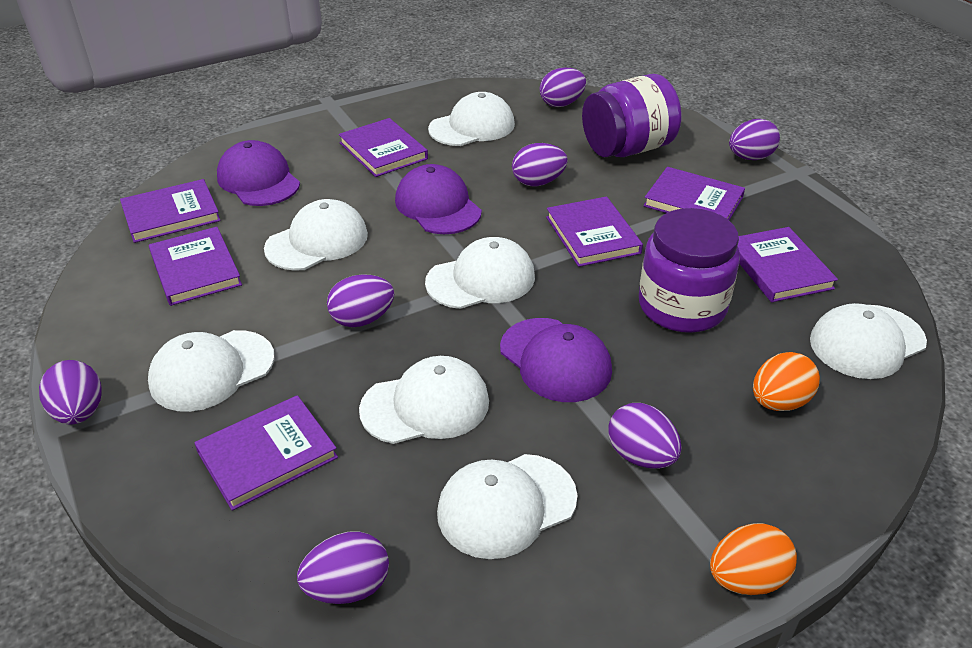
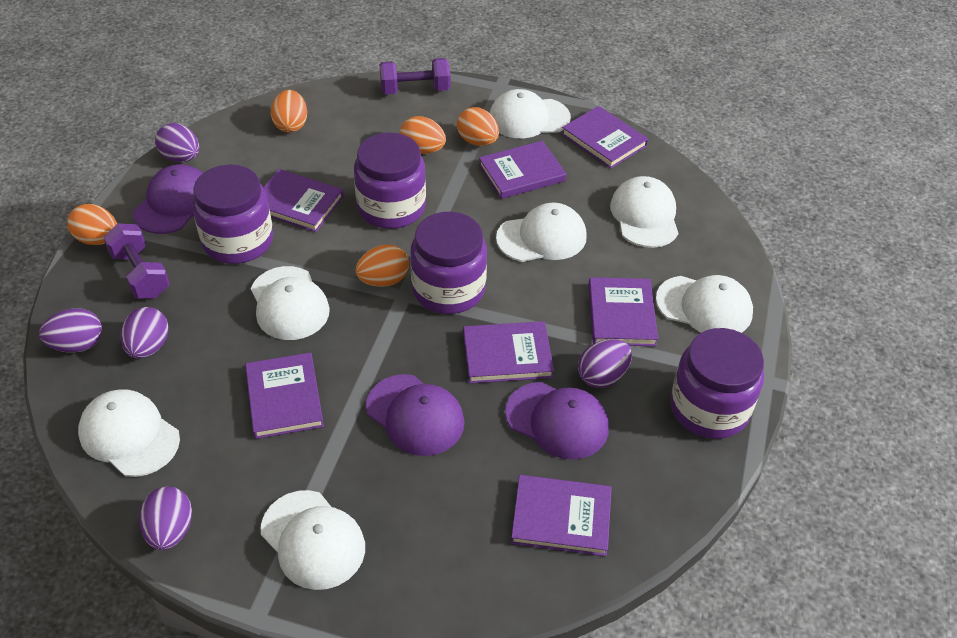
orange egg: 2 -> 5
purple dumbbell: 0 -> 2
purple egg: 7 -> 5
purple jar: 2 -> 4

